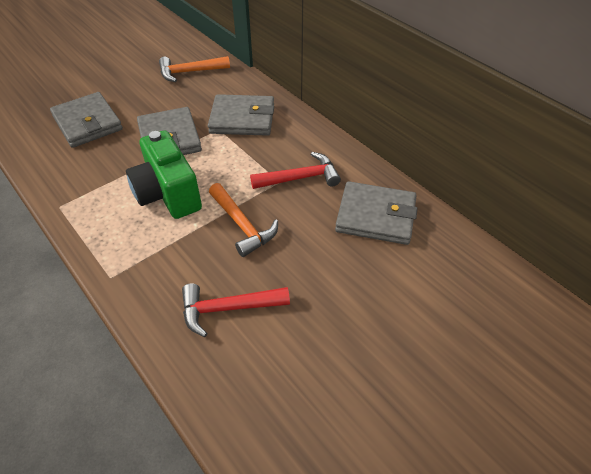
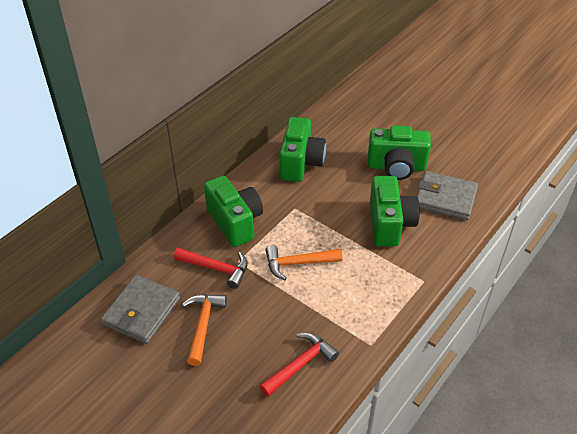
green camera: 1 -> 4
grey wallet: 4 -> 2

